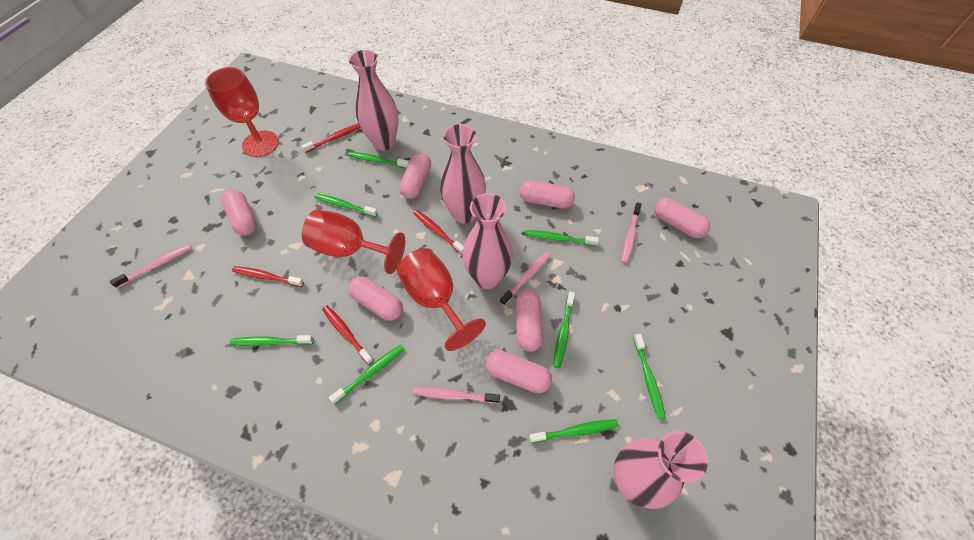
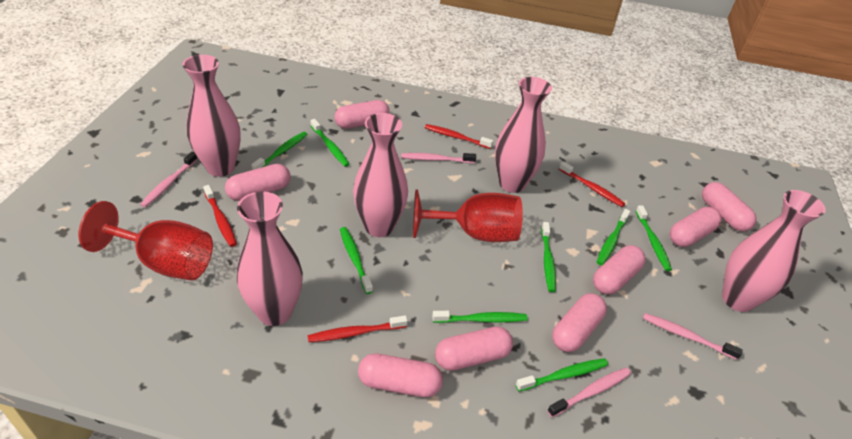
pink capsule: 7 -> 8
pink vase: 4 -> 5
red goblet: 3 -> 2

